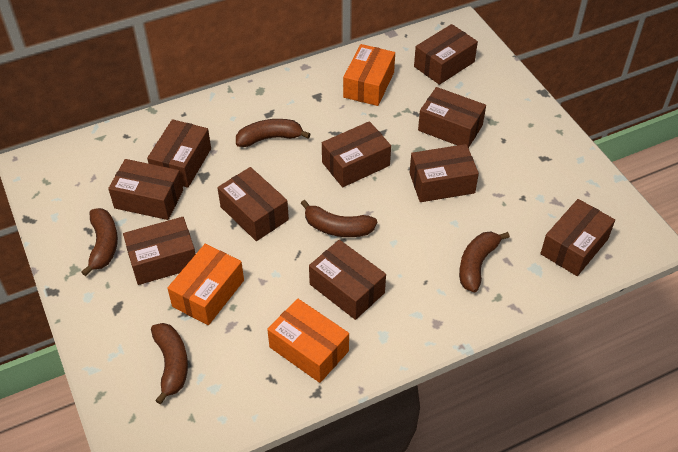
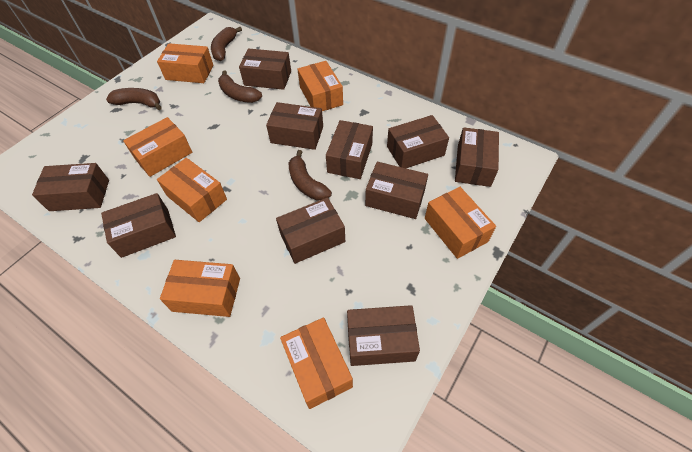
brown banana: 5 -> 4
orange box: 3 -> 7

